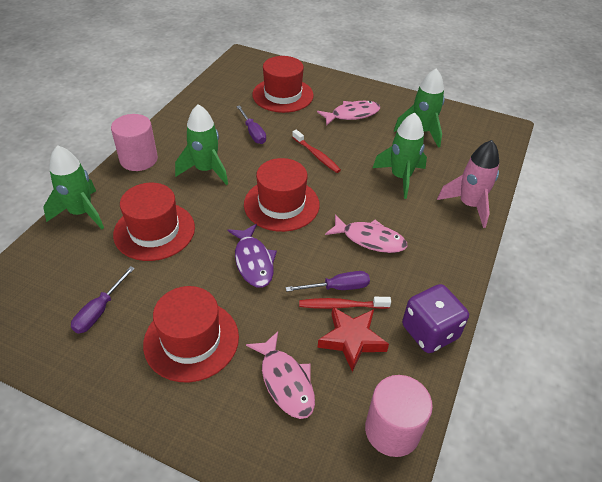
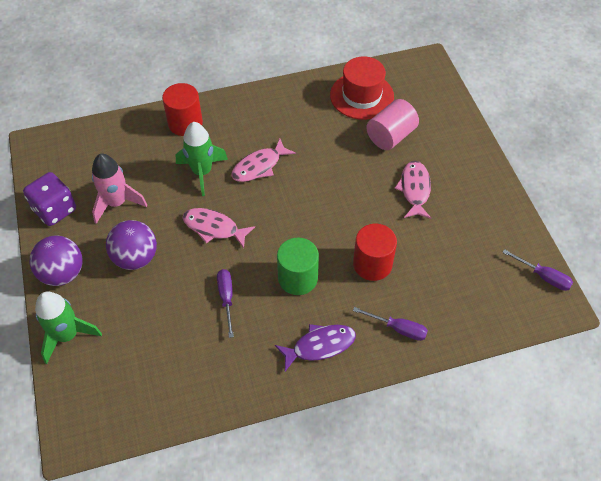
green cylinder: 0 -> 1
green rocket: 4 -> 2
pink cylinder: 2 -> 1
purple ball: 0 -> 2
red cylinder: 0 -> 2
red hat: 4 -> 1
red star: 1 -> 0
red toothbrush: 2 -> 0

